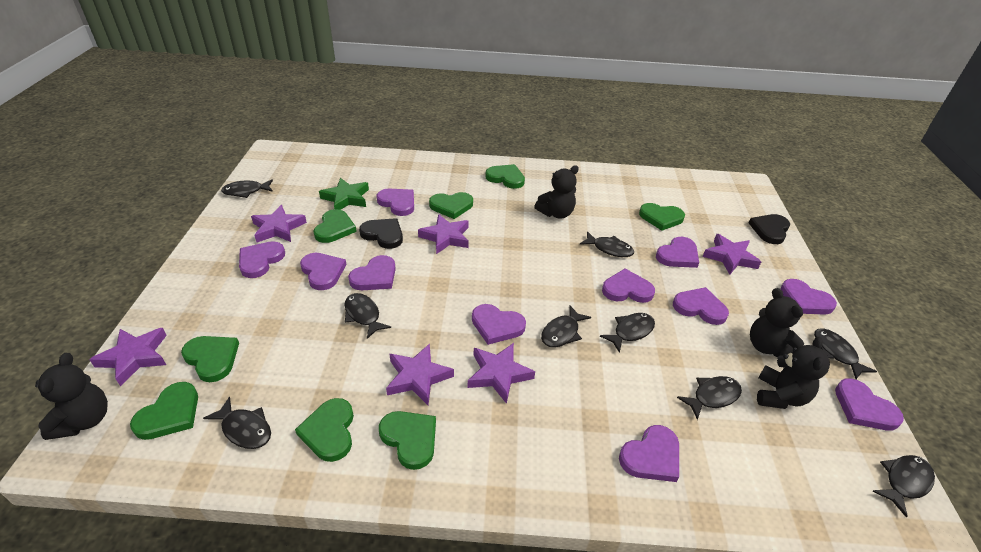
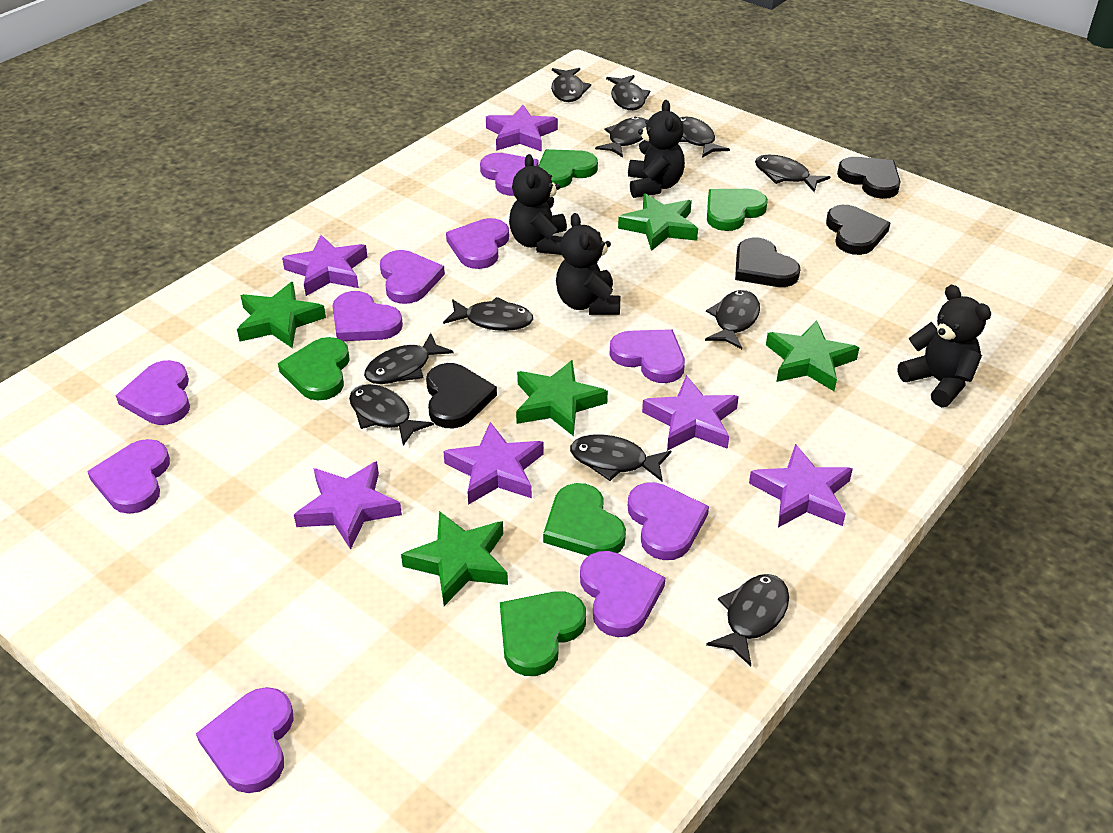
black fish: 9 -> 11
black heart: 2 -> 4
green heart: 8 -> 5
green star: 1 -> 5
purple heart: 11 -> 10

